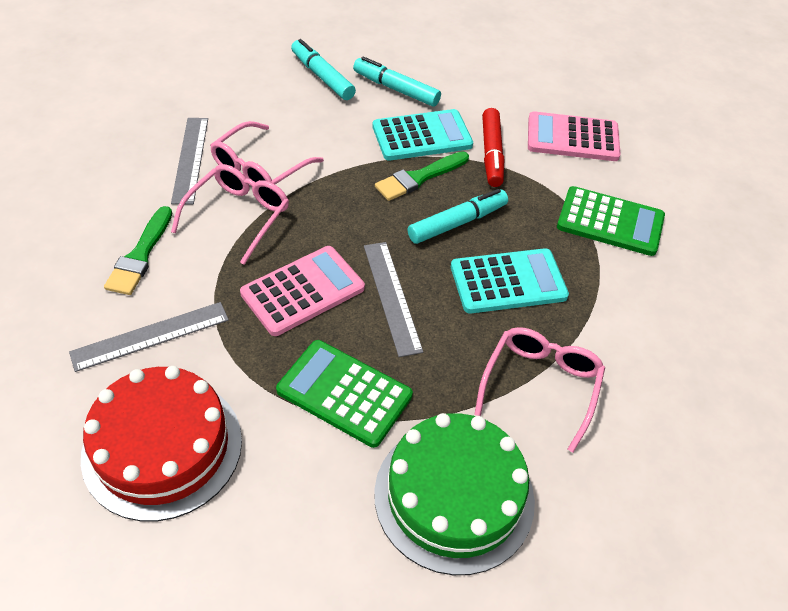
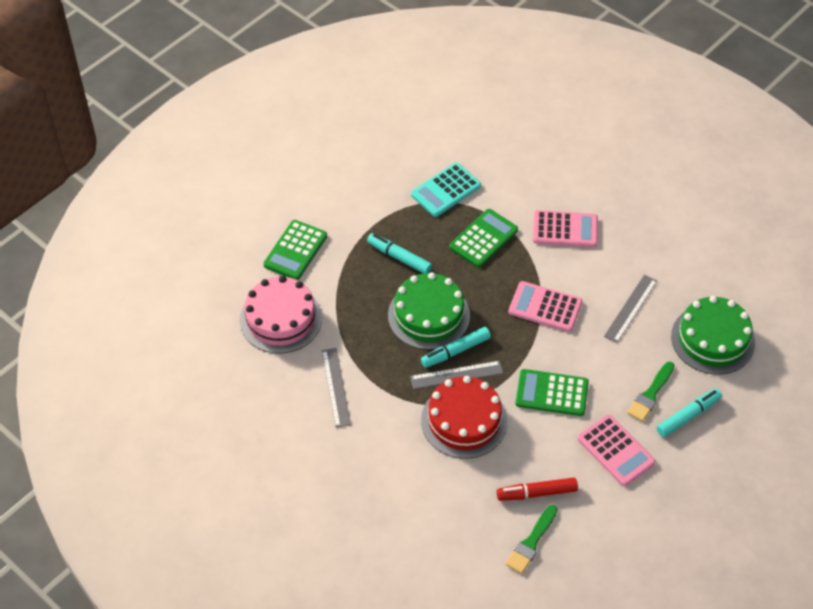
green cake: 1 -> 2
green calculator: 2 -> 3
pink cake: 0 -> 1
pink calculator: 2 -> 3
pink glasses: 3 -> 0
turquoise calculator: 2 -> 1

